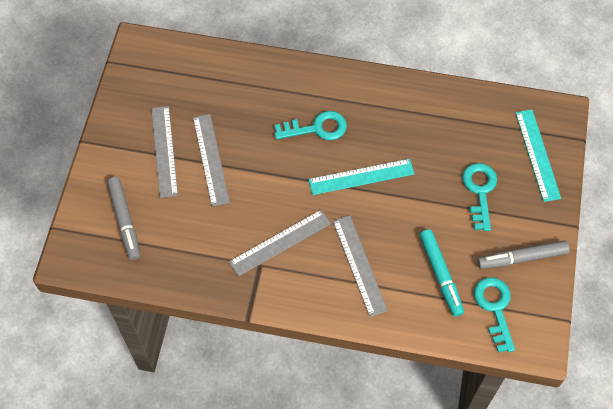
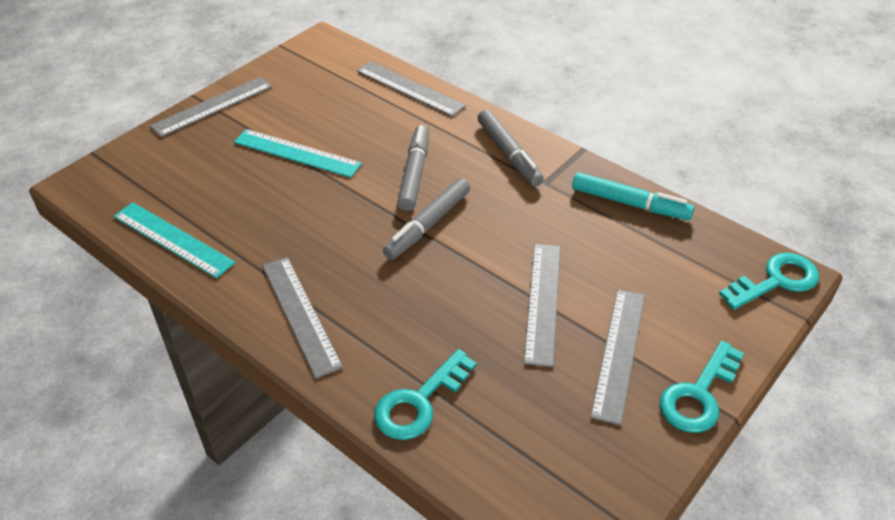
grey marker: 2 -> 3
grey ruler: 4 -> 5

